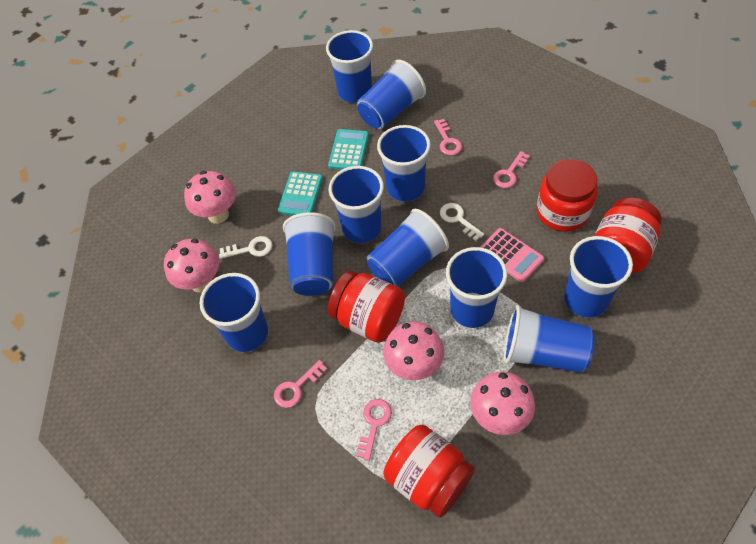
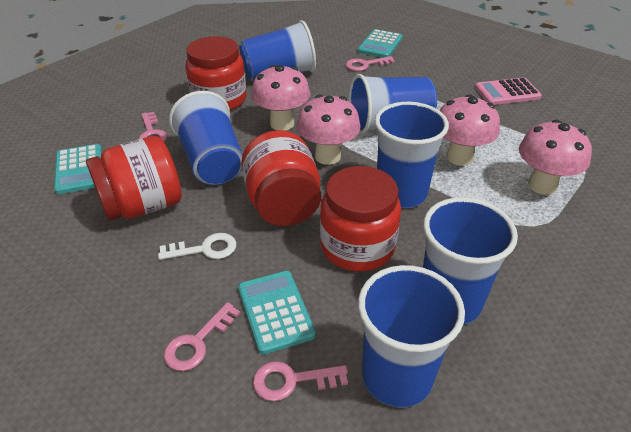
blue cup: 10 -> 6
turquoise calculator: 2 -> 3
white key: 2 -> 1

